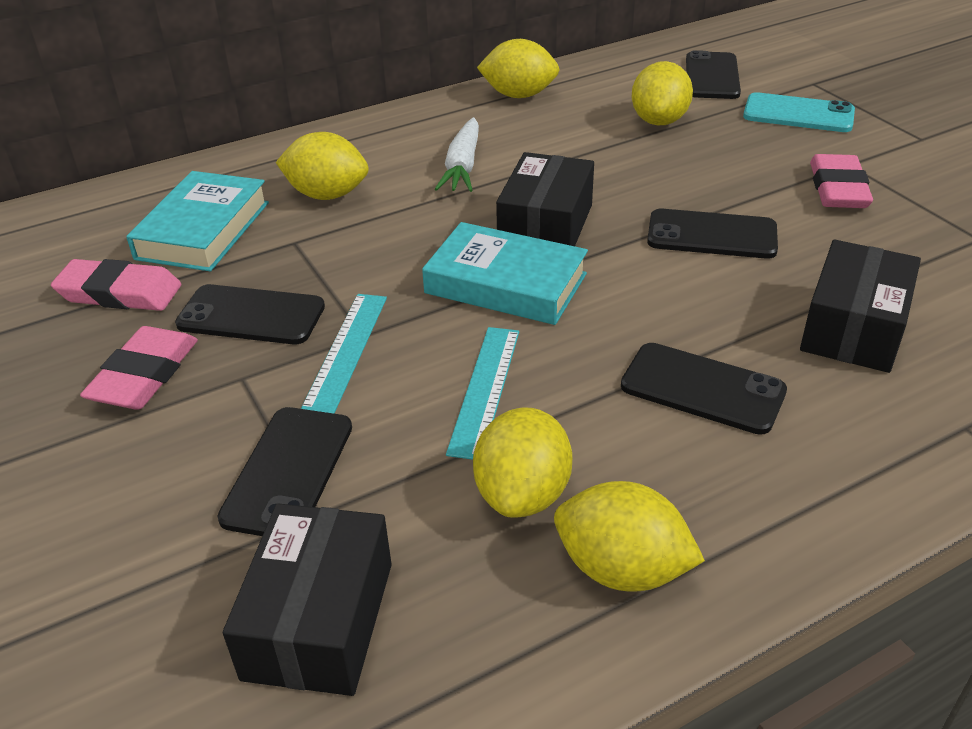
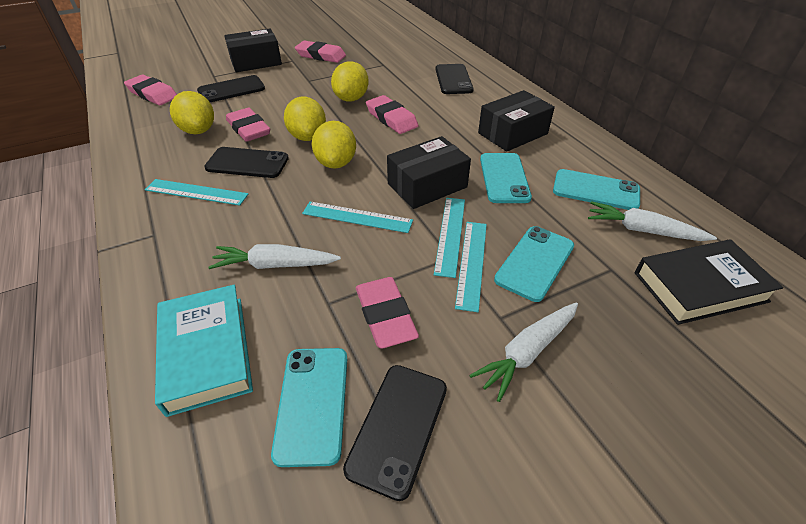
black book: 0 -> 1
black phone: 5 -> 4
pink eraser: 3 -> 5
turquoise book: 2 -> 1
turquoise phone: 1 -> 4
turquoise ruler: 2 -> 4
white carrot: 1 -> 3
yellow lemon: 5 -> 4

